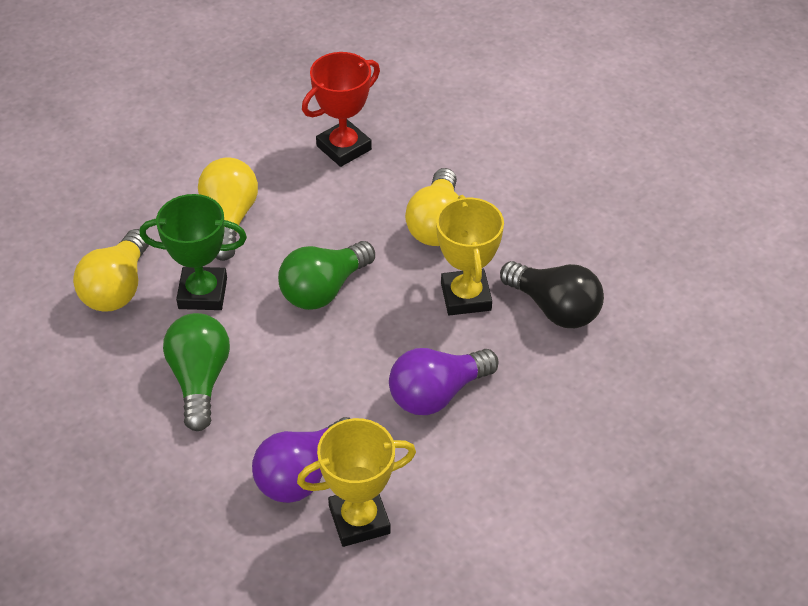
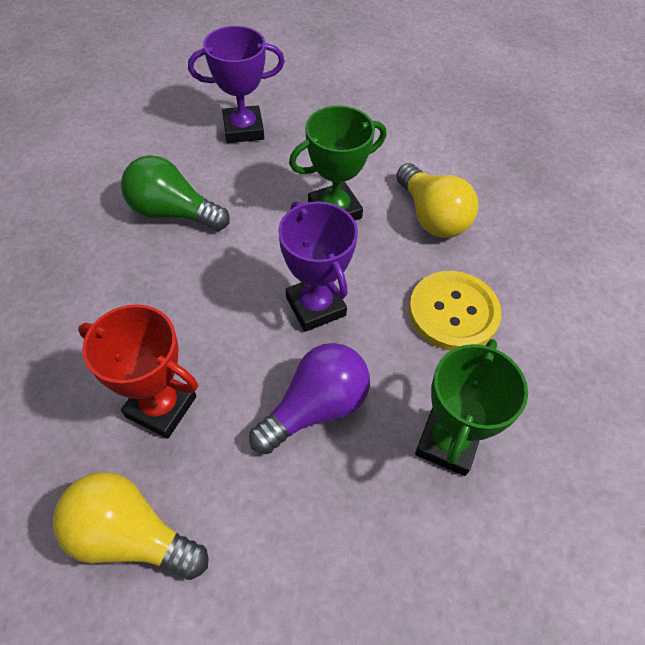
black light bulb: 1 -> 0
green light bulb: 2 -> 1
green trophy: 1 -> 2
purple light bulb: 2 -> 1
purple trophy: 0 -> 2
yellow button: 0 -> 1
yellow light bulb: 3 -> 2
yellow trophy: 2 -> 0

